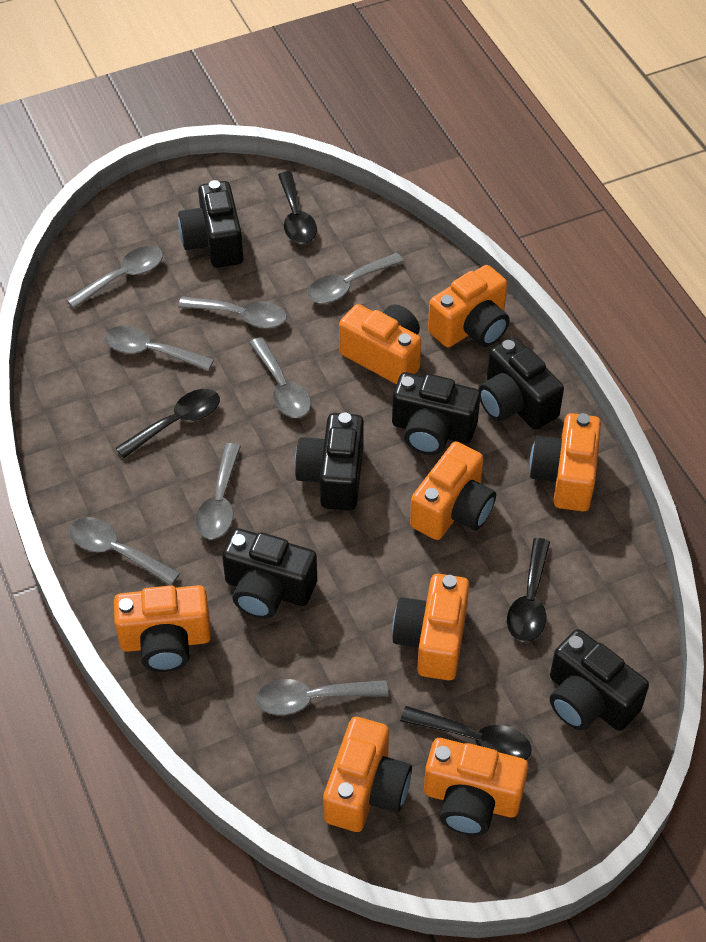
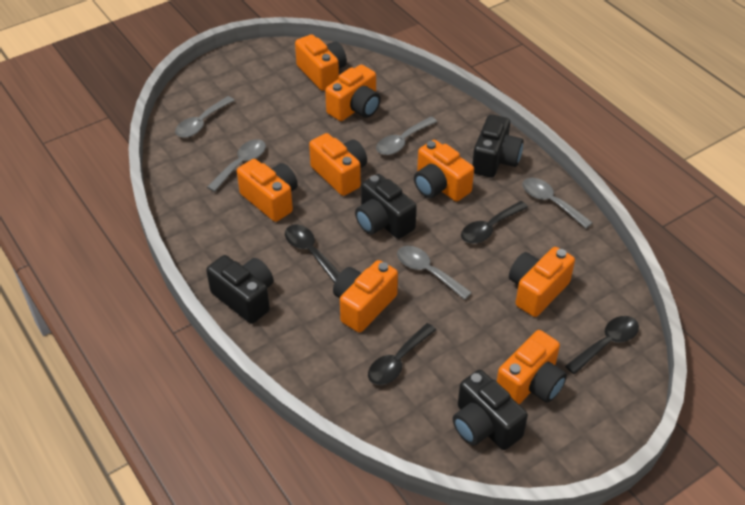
black camera: 6 -> 4
grey spoon: 8 -> 5

